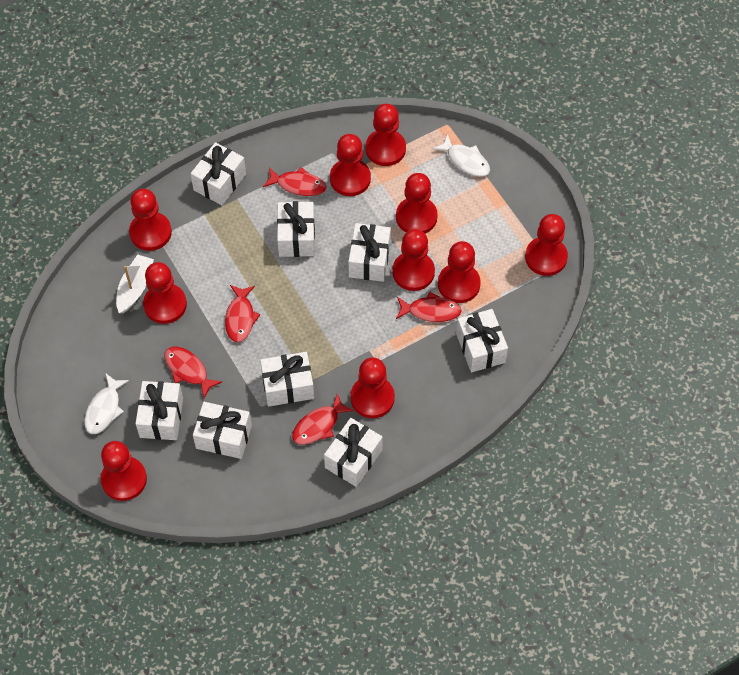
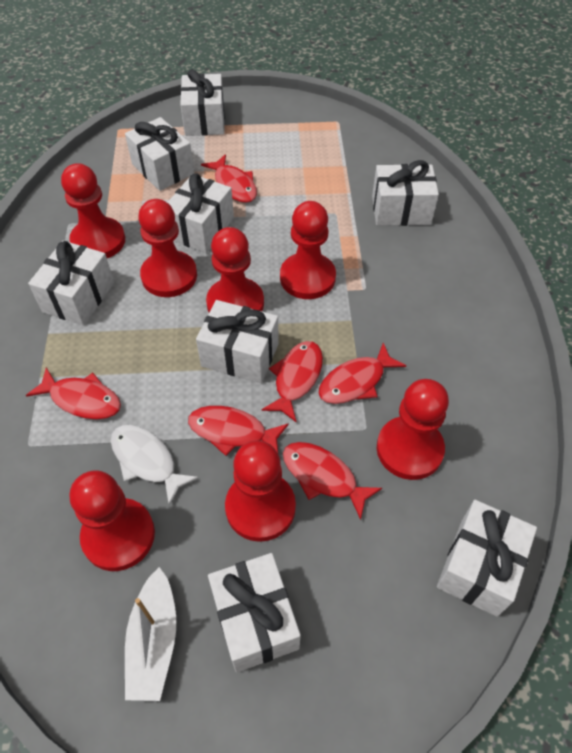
red fish: 5 -> 6
red pawn: 10 -> 7
white fish: 2 -> 1

